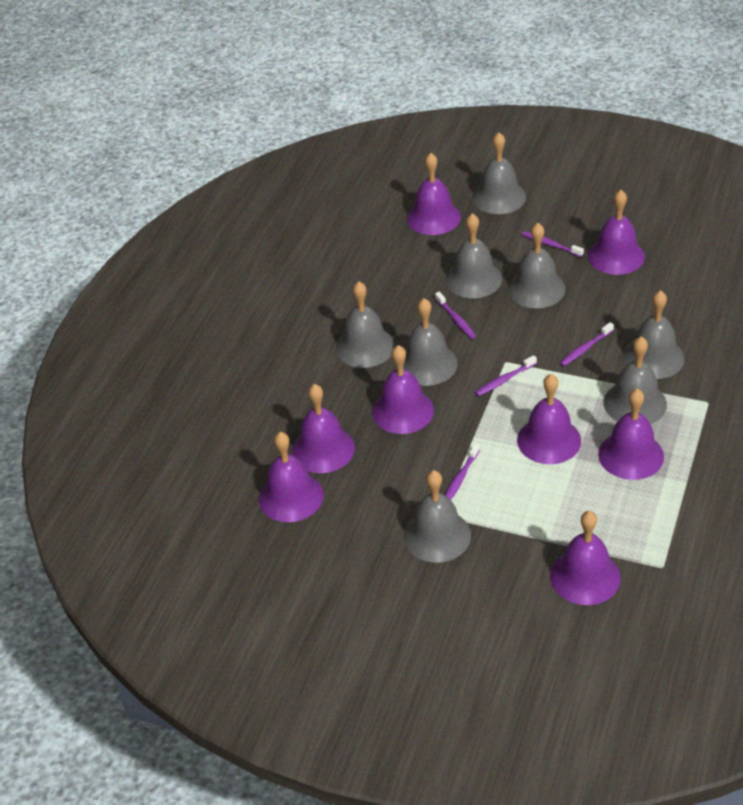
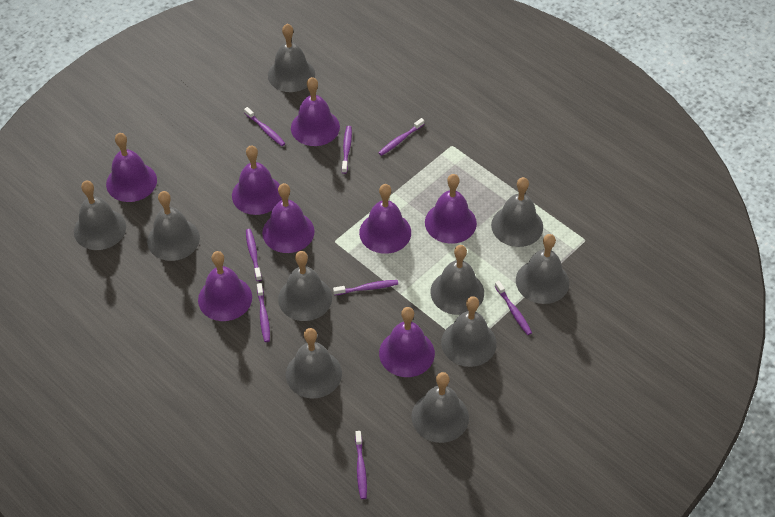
grey bell: 8 -> 10
purple toothbrush: 5 -> 8

